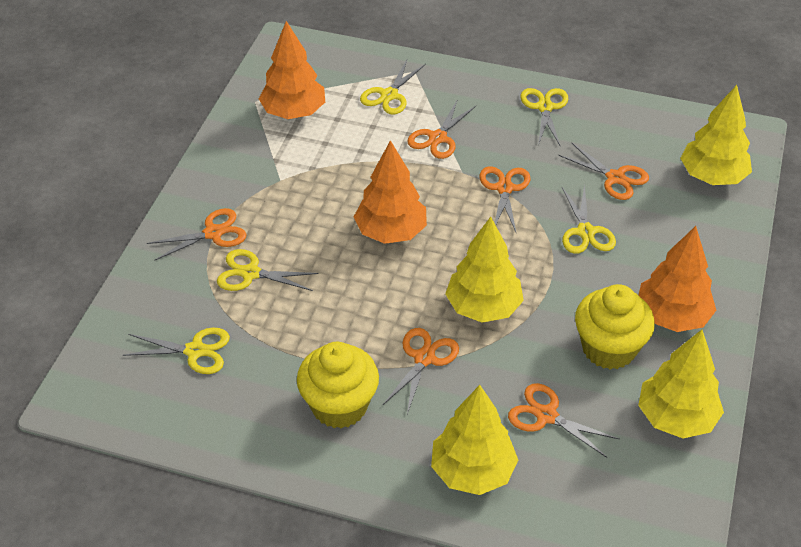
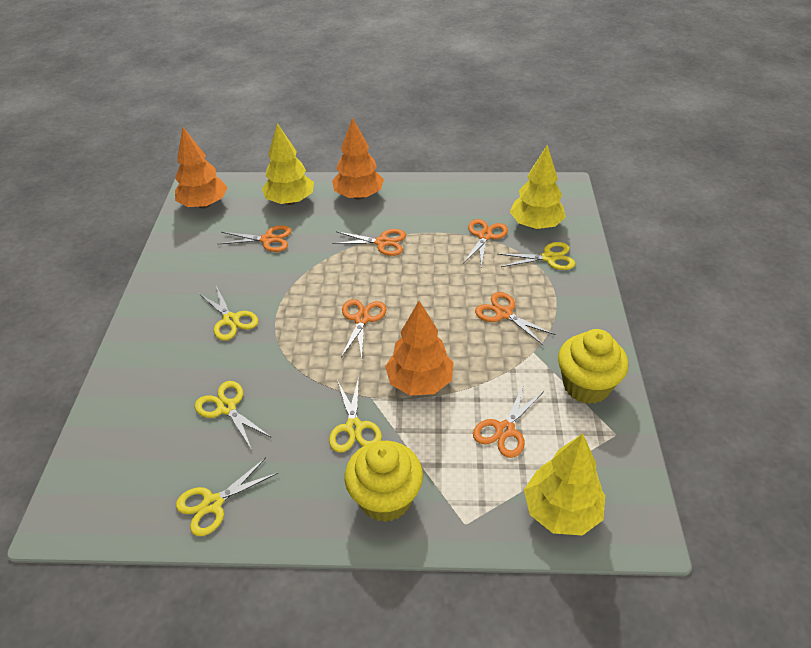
yellow tree: 4 -> 3

